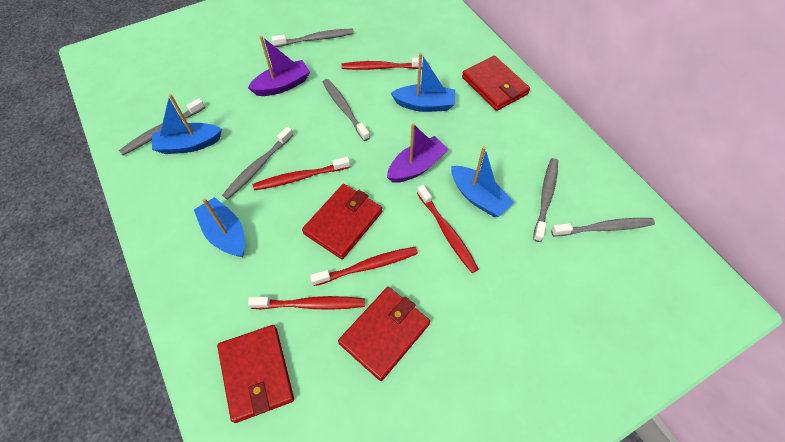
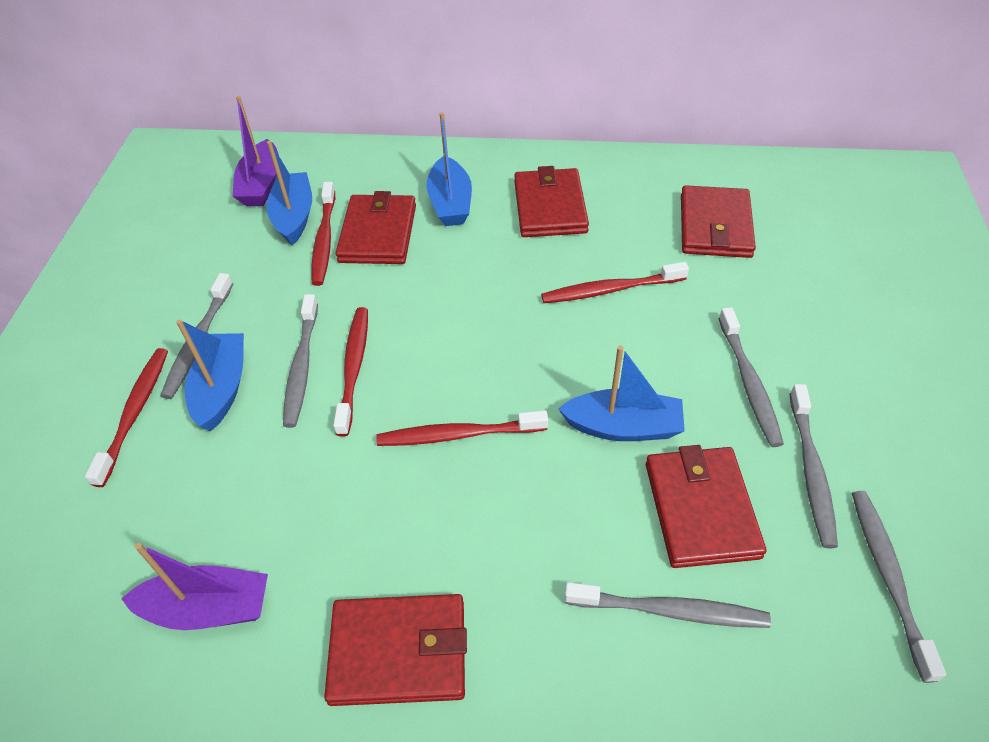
red wallet: 4 -> 5

